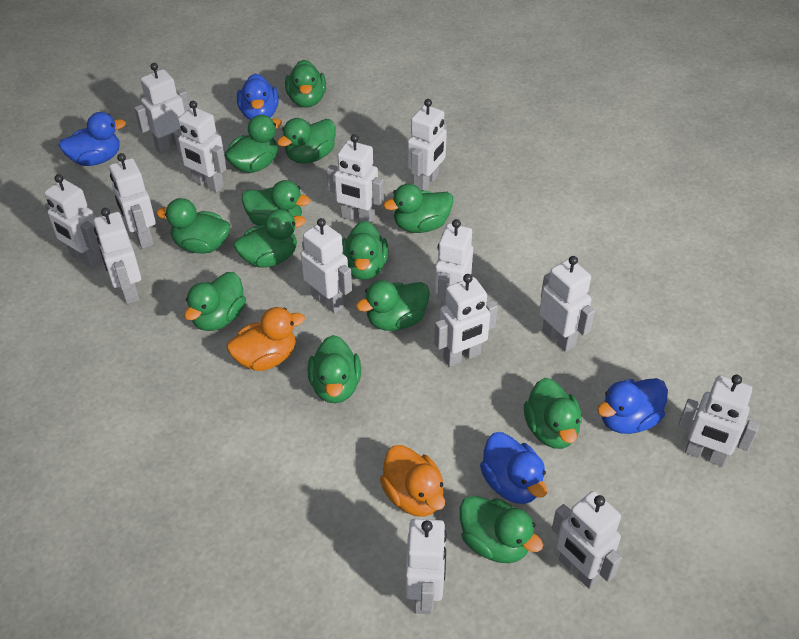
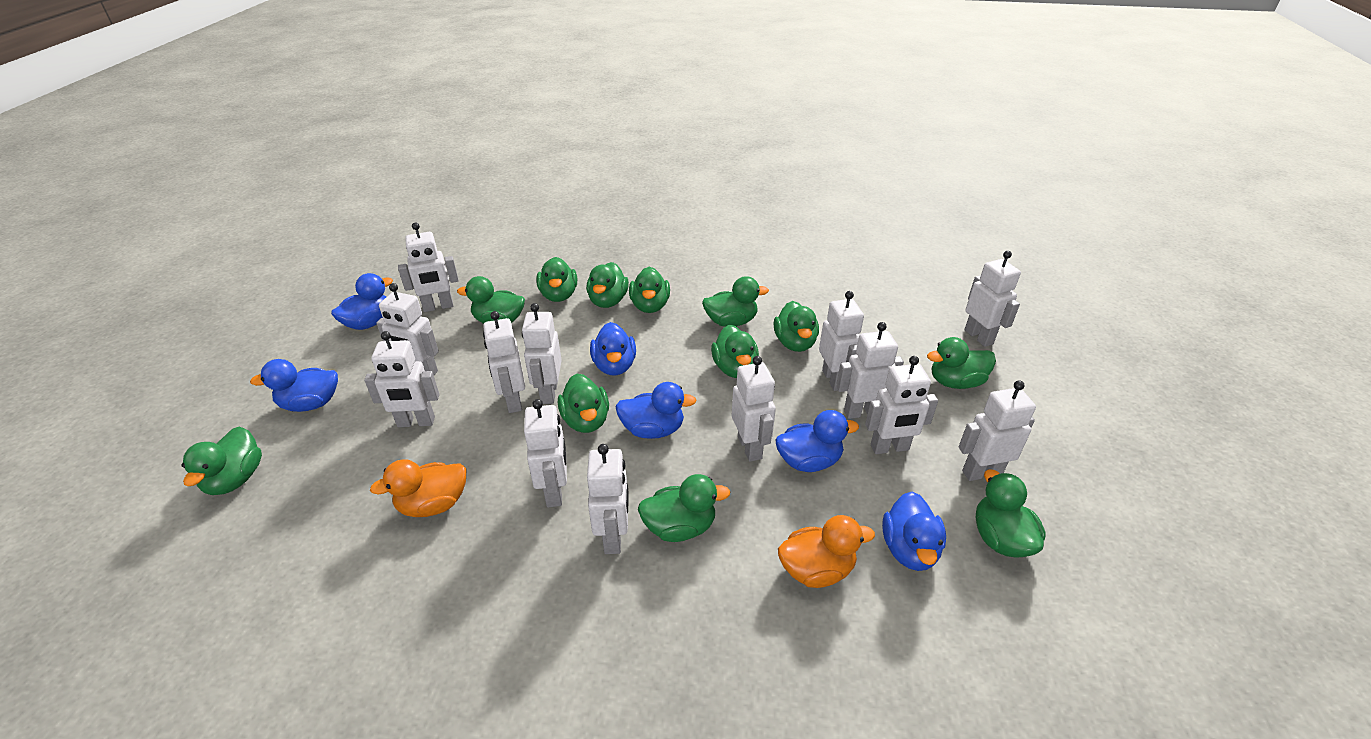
blue duck: 4 -> 6
green duck: 13 -> 12
white robot: 14 -> 13

